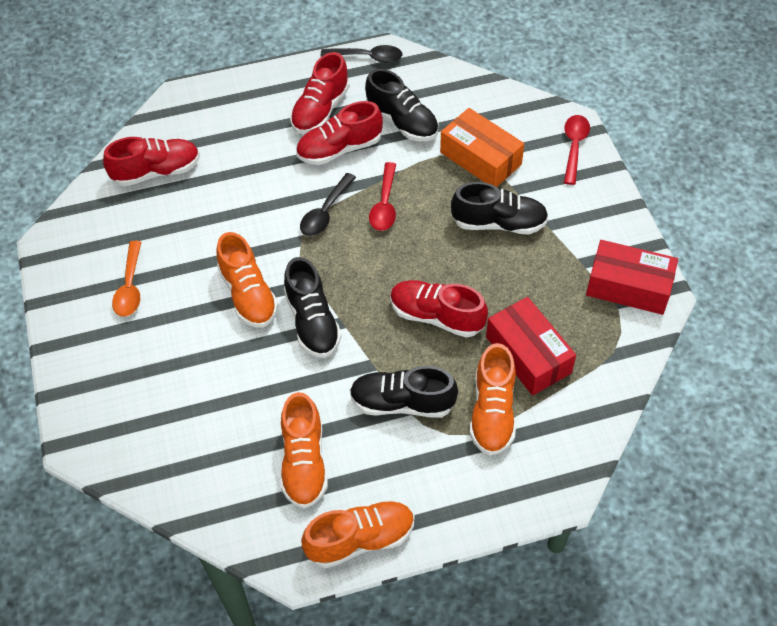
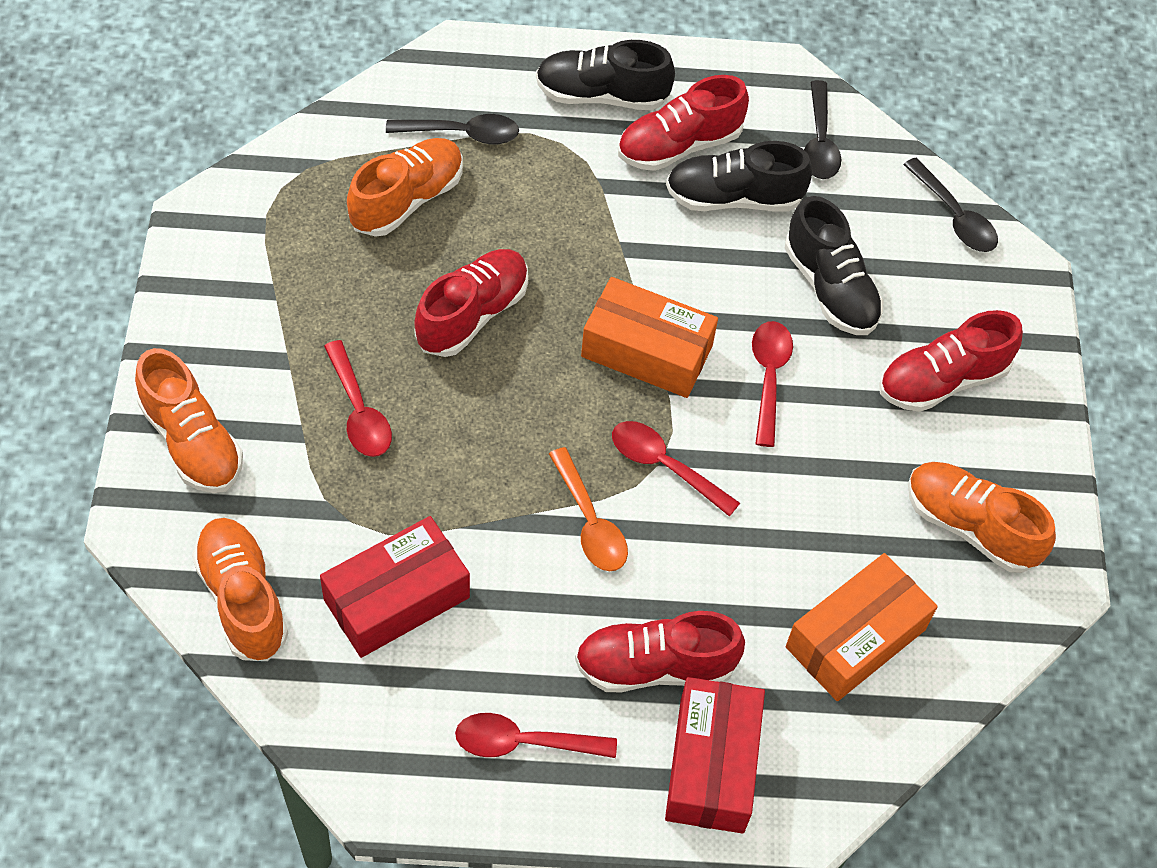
black shoe: 4 -> 3
black spoon: 2 -> 3
orange box: 1 -> 2
red spoon: 2 -> 4

